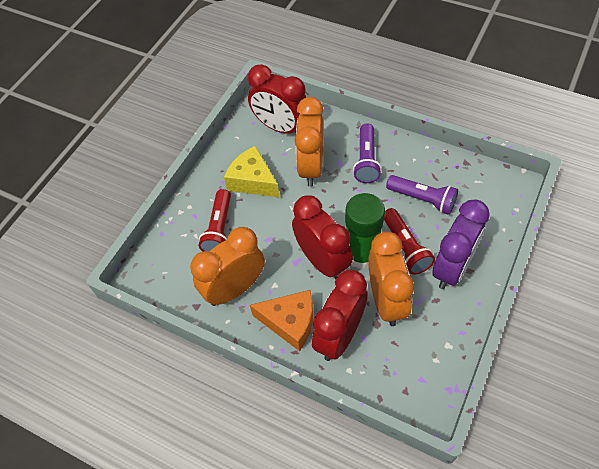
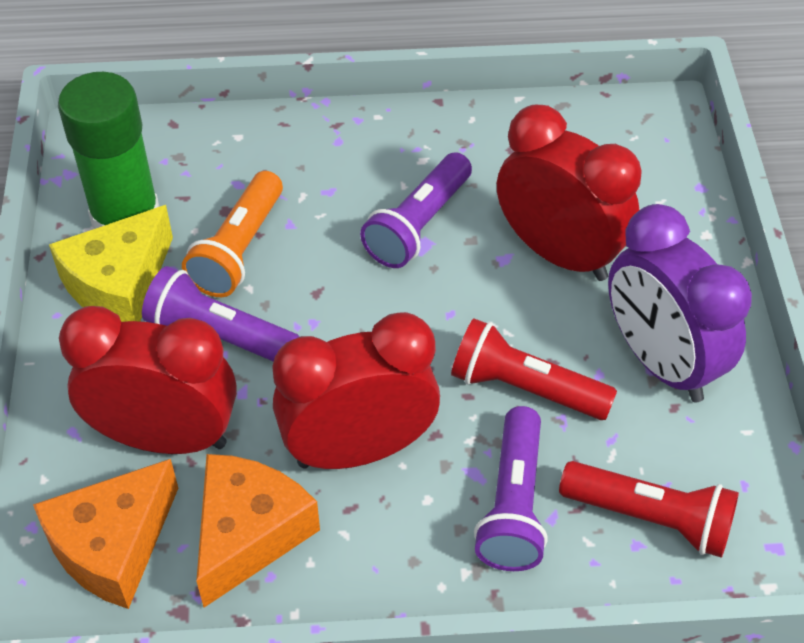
orange cheese: 1 -> 2
orange clock: 3 -> 0
orange flashlight: 0 -> 1
purple flashlight: 2 -> 3

